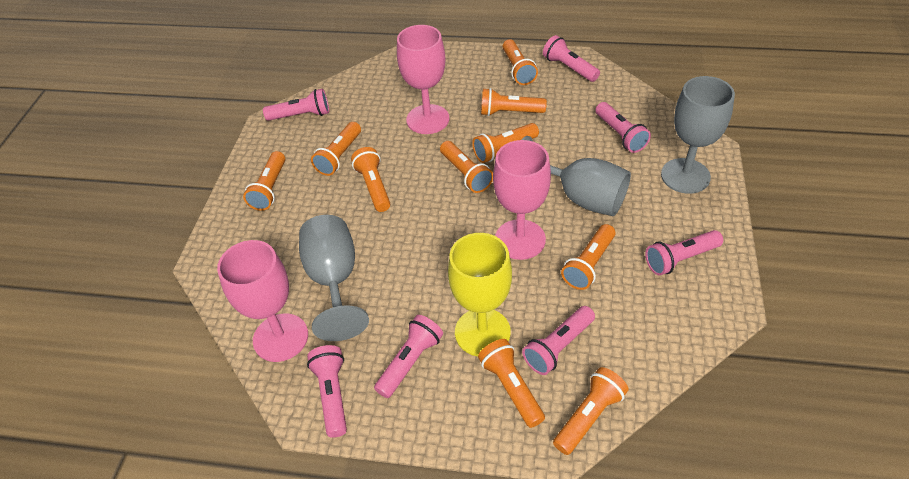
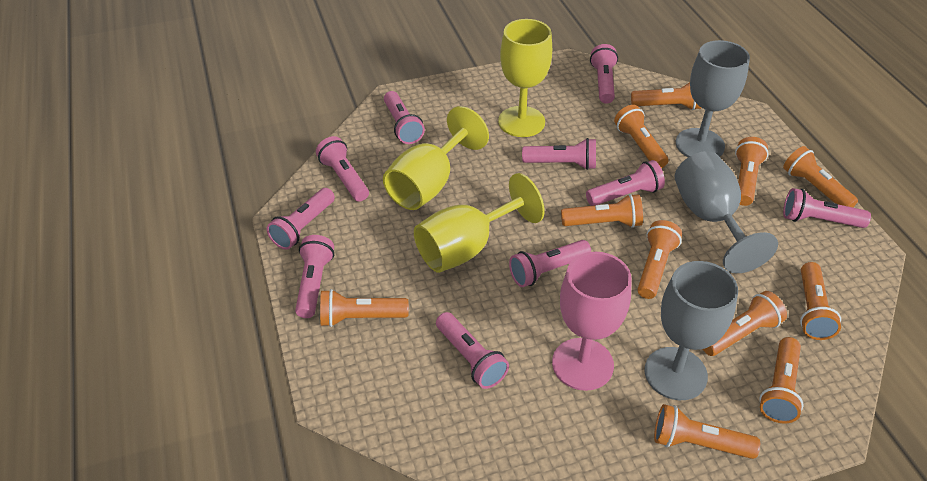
orange flashlight: 10 -> 11
pink flashlight: 7 -> 10
pink goblet: 3 -> 1
yellow goblet: 1 -> 3

